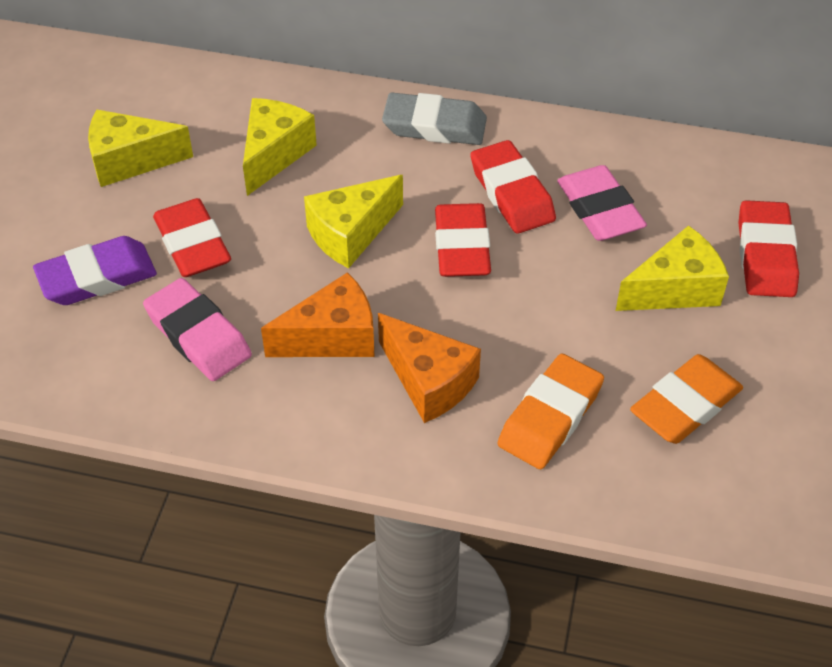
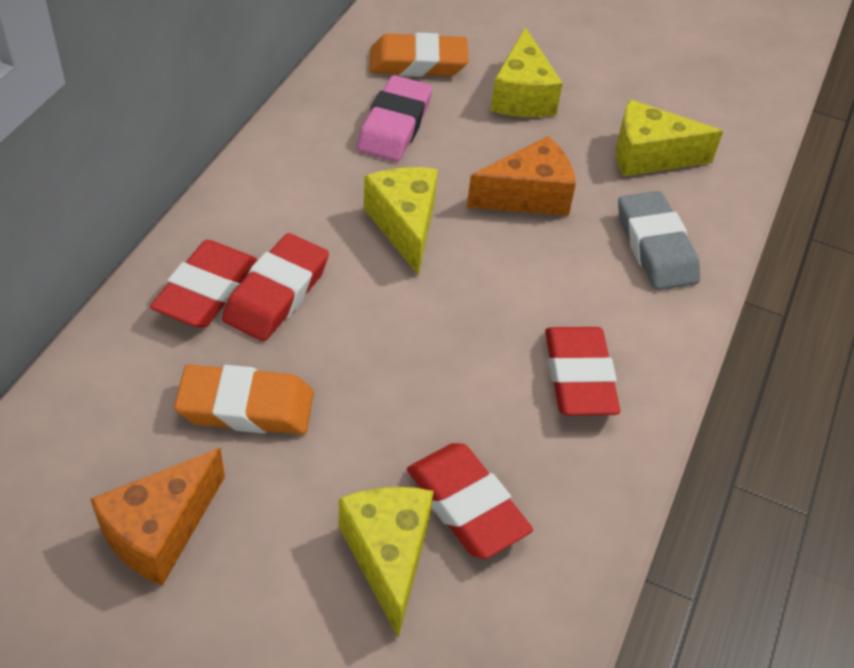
pink eraser: 2 -> 1
purple eraser: 1 -> 0

